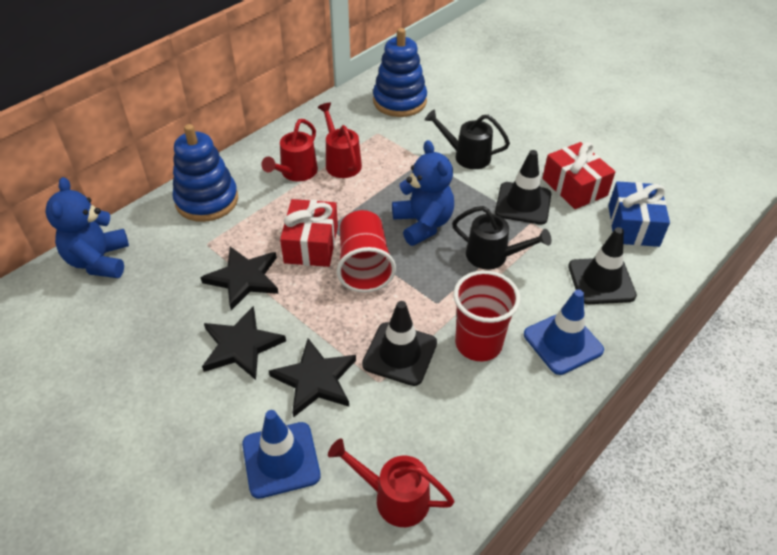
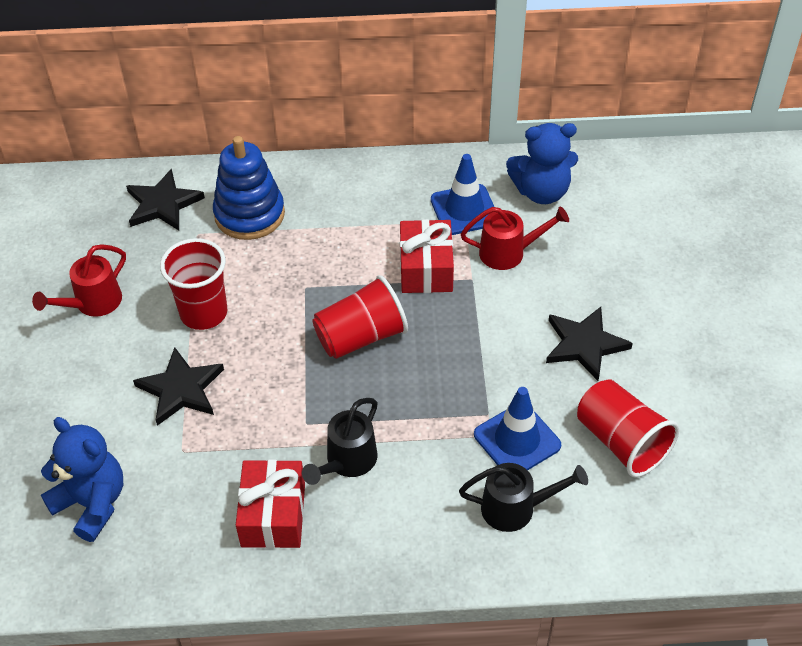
black traffic cone: 3 -> 0
blue gift: 1 -> 0
blue stacking toy: 2 -> 1
red cup: 2 -> 3
red watering can: 3 -> 2

